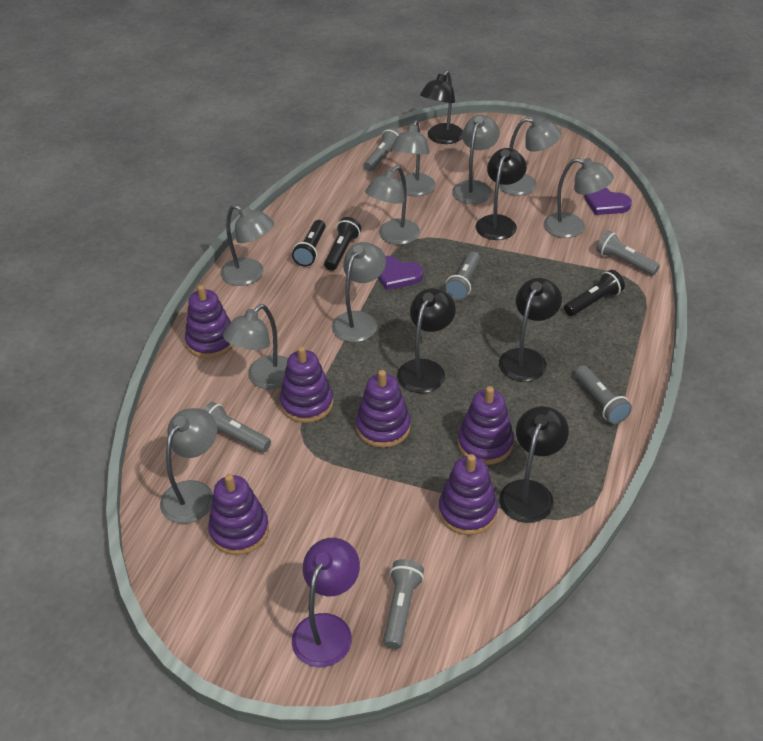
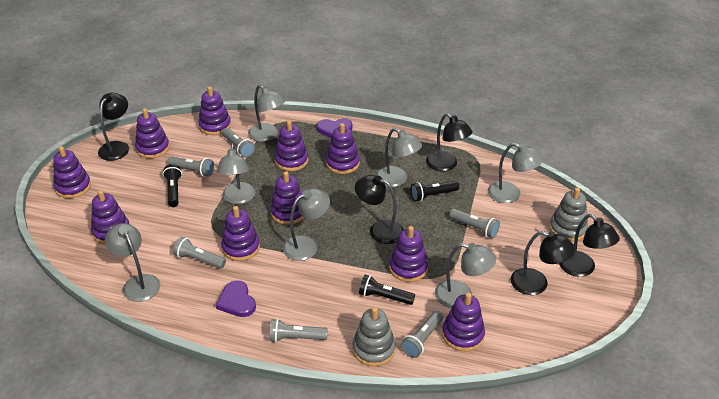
grey lamp: 9 -> 7
grey stacking toy: 0 -> 2
purple lamp: 1 -> 0
purple stacking toy: 6 -> 10

